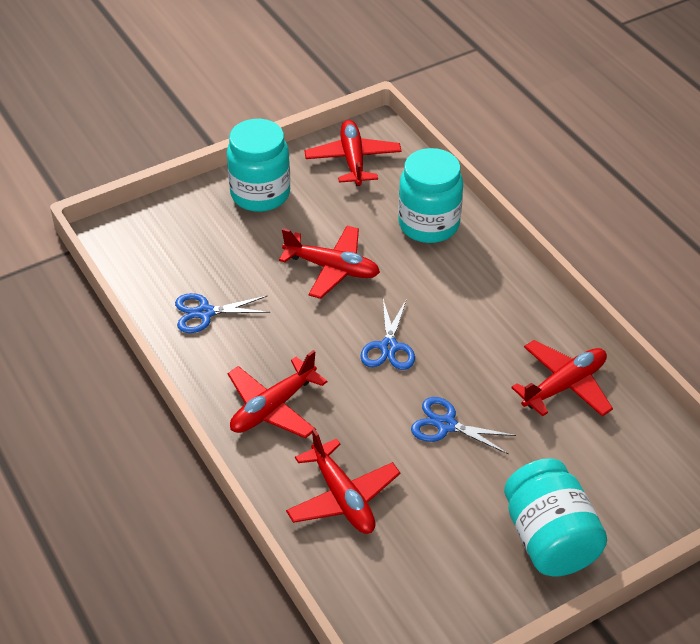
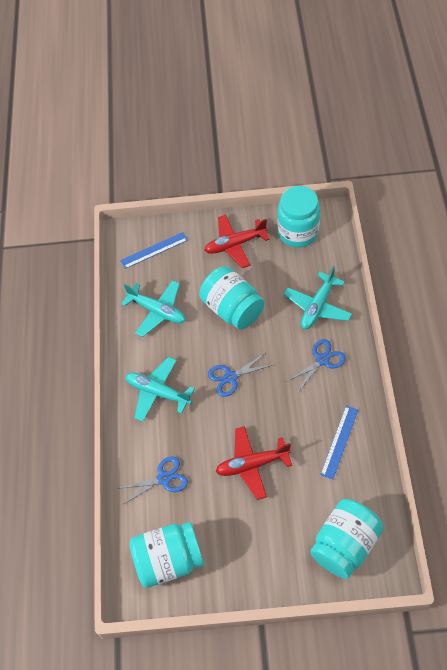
blue ruler: 0 -> 2
red plane: 5 -> 2
turquoise jar: 3 -> 4
turquoise plane: 0 -> 3

